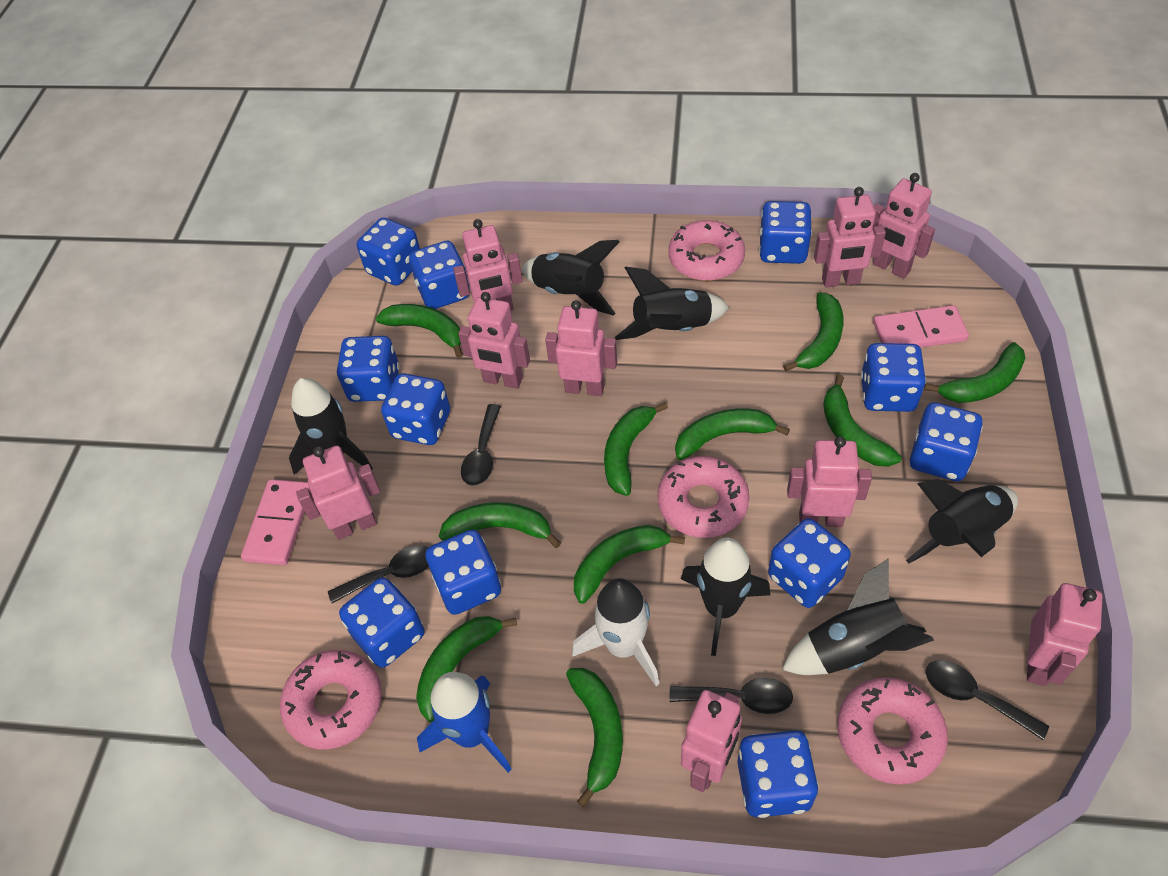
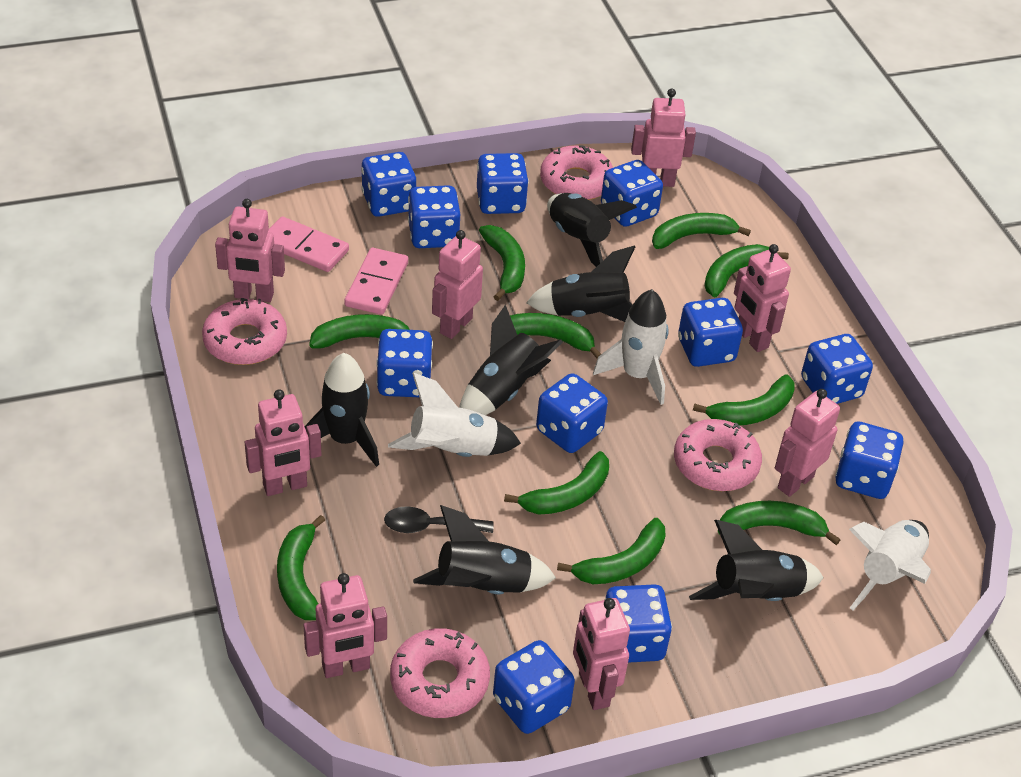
black spoon: 4 -> 1
blue rocket: 1 -> 0
pink robot: 9 -> 8
white rocket: 1 -> 3

